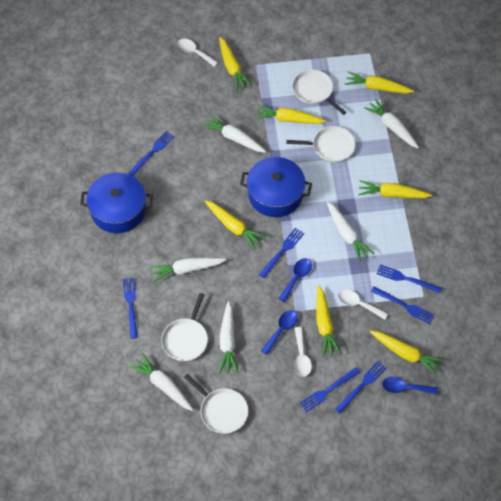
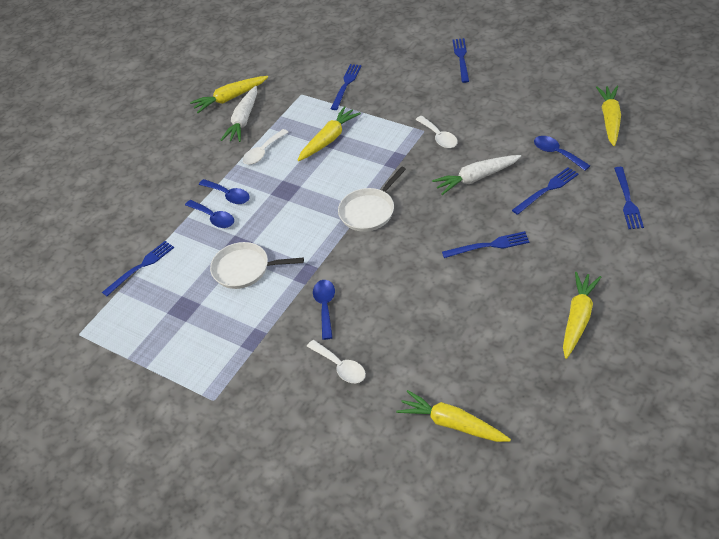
blue fork: 7 -> 6
blue pot: 2 -> 0
blue spoon: 3 -> 4
white carrot: 6 -> 2
white pan: 4 -> 2
yellow carrot: 7 -> 5

